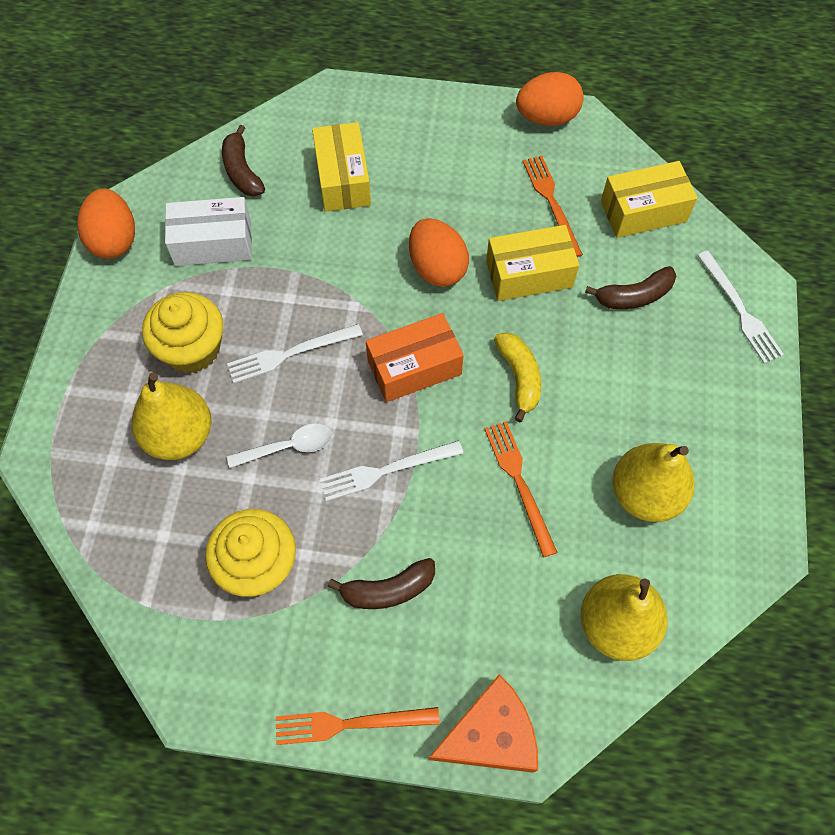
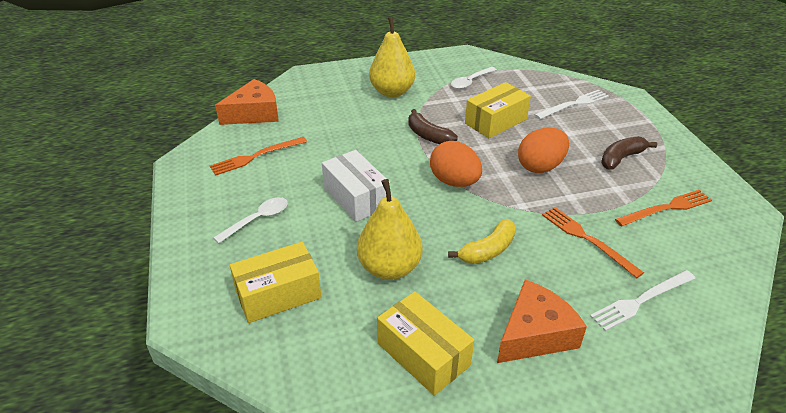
brown banana: 3 -> 2
orange box: 1 -> 0
orange cheese: 1 -> 2
orange egg: 3 -> 2
white fork: 3 -> 2
white spoon: 1 -> 2
yellow cupcake: 2 -> 0
yellow pear: 3 -> 2

